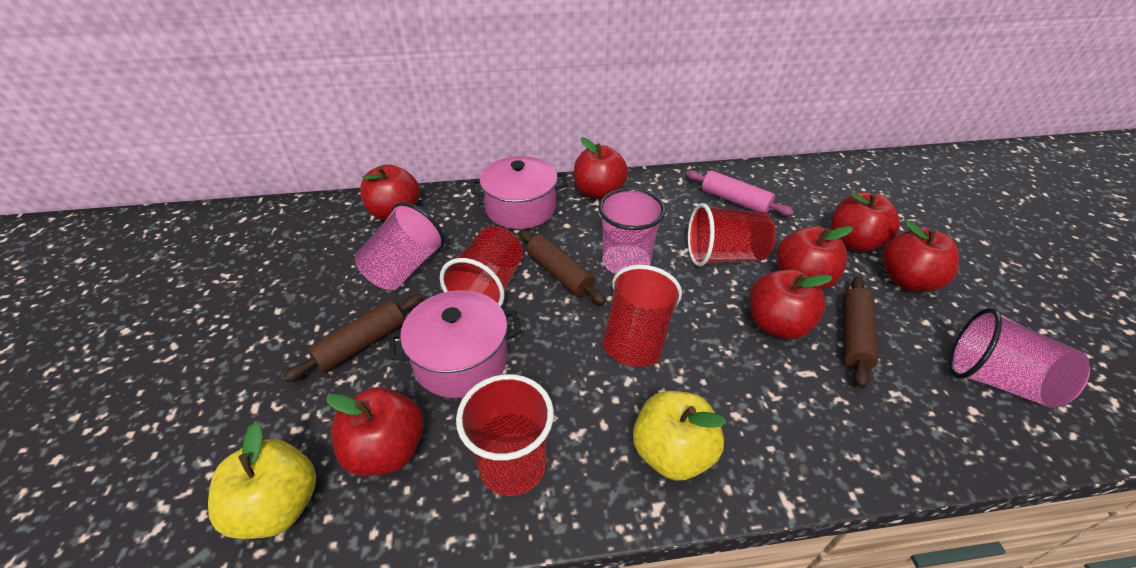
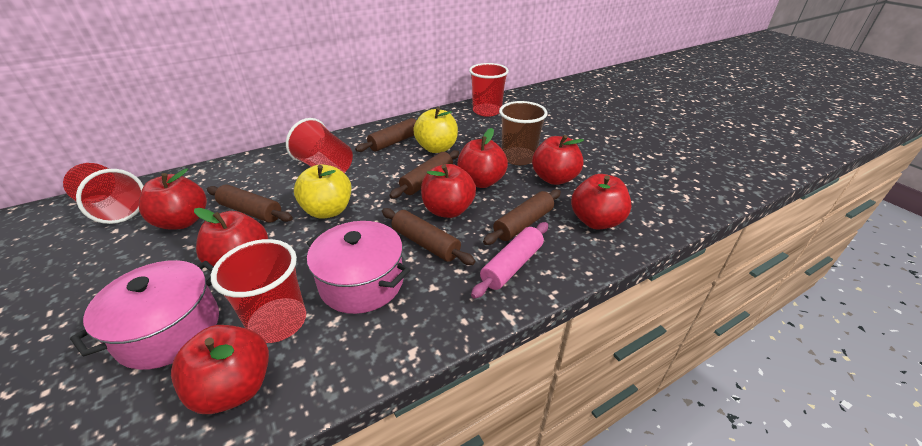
brown cup: 0 -> 1
brown rolling pin: 3 -> 5
pink cup: 3 -> 0

